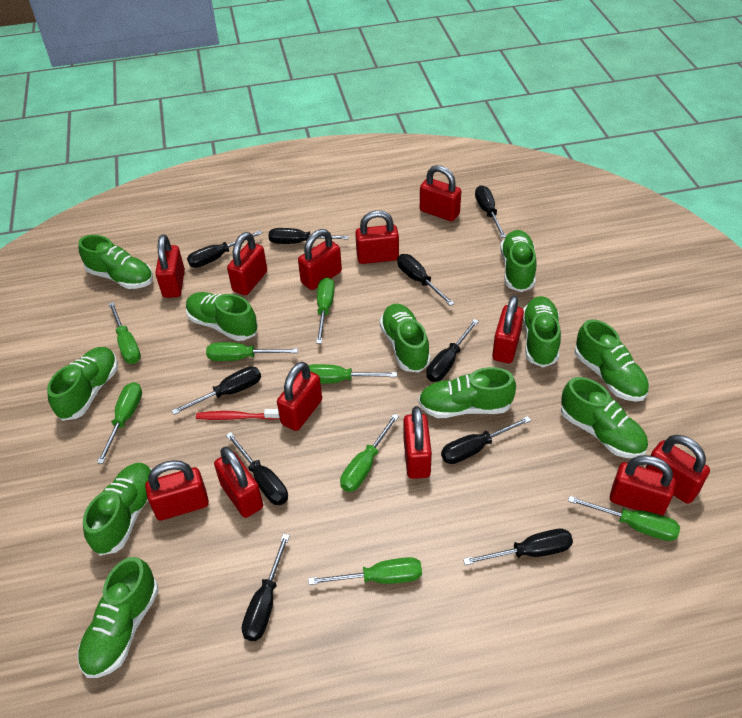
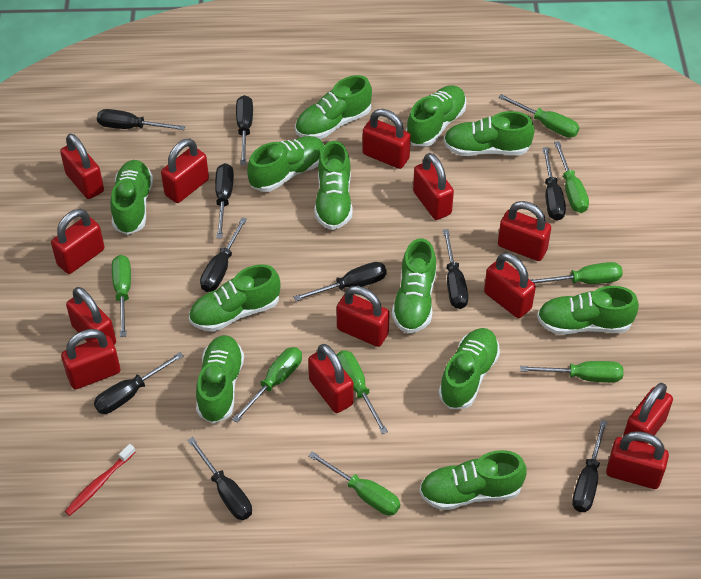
green shoe: 11 -> 12
red padlock: 12 -> 13

